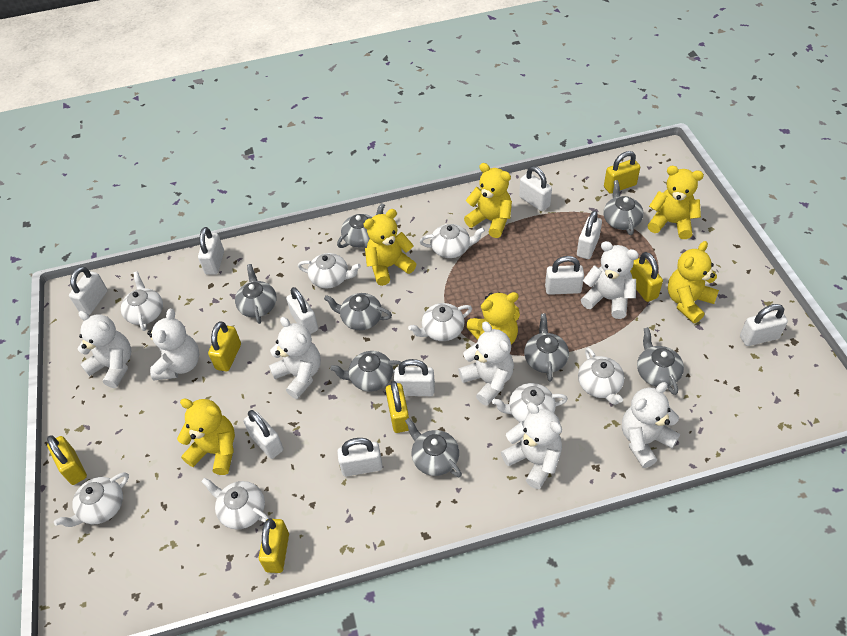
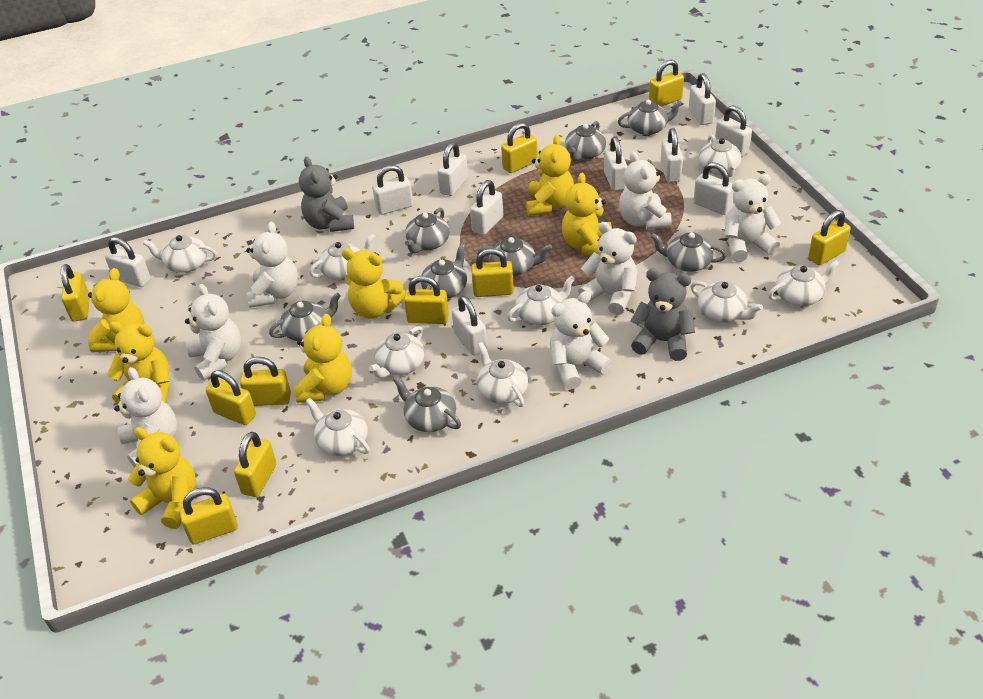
grey teddy bear: 0 -> 2
white teapot: 8 -> 9
yellow padlock: 6 -> 10
yellow teddy bear: 6 -> 7

